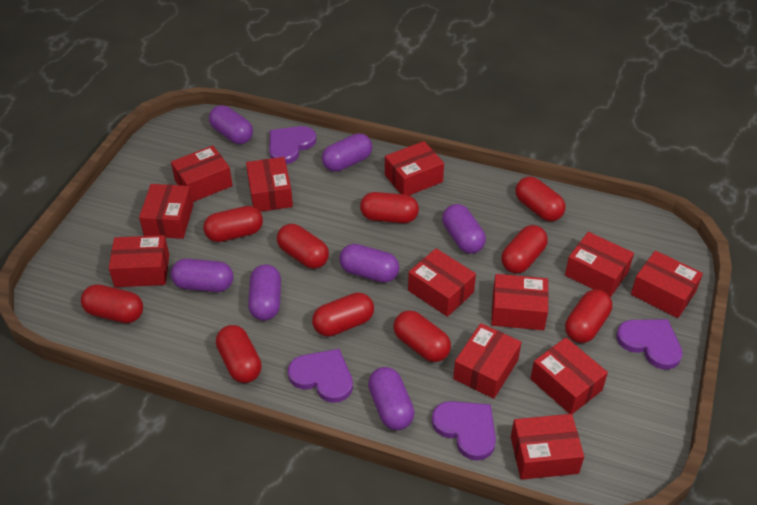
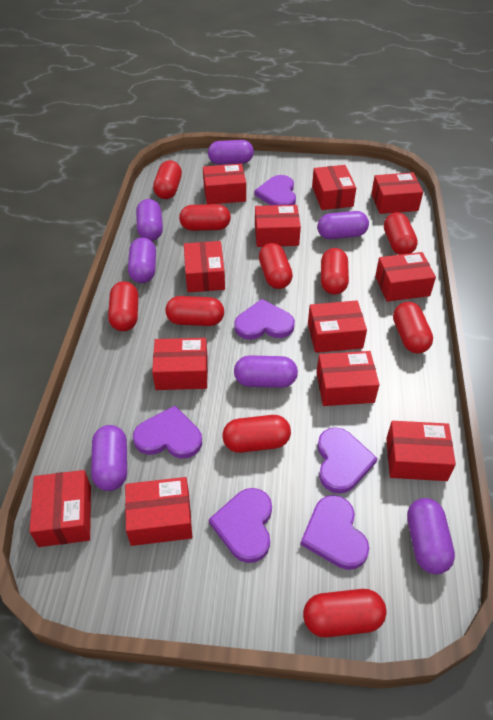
purple heart: 4 -> 6

